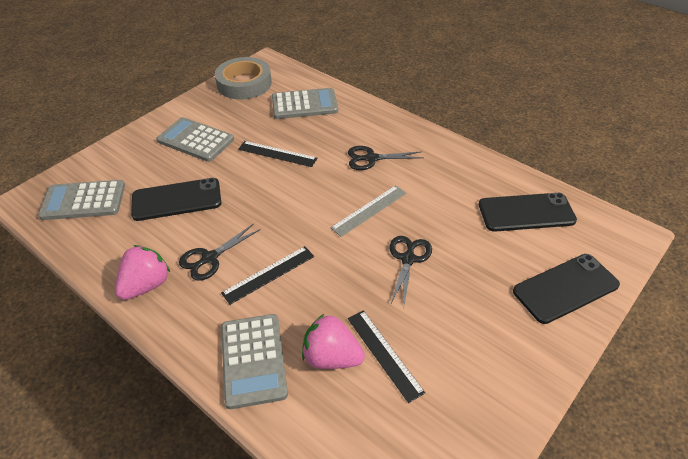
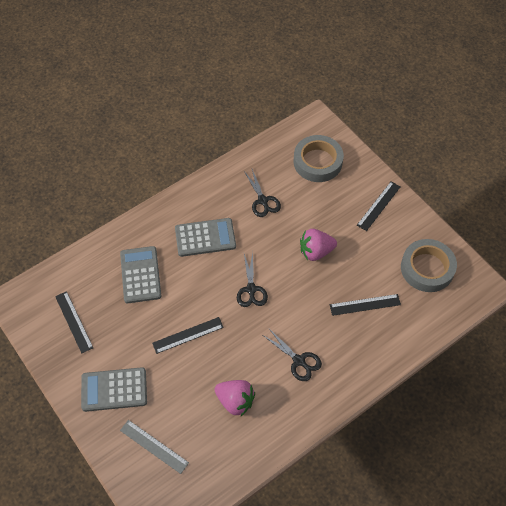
black phone: 3 -> 0
black ruler: 3 -> 4
grey calculator: 4 -> 3
grey tape: 1 -> 2

